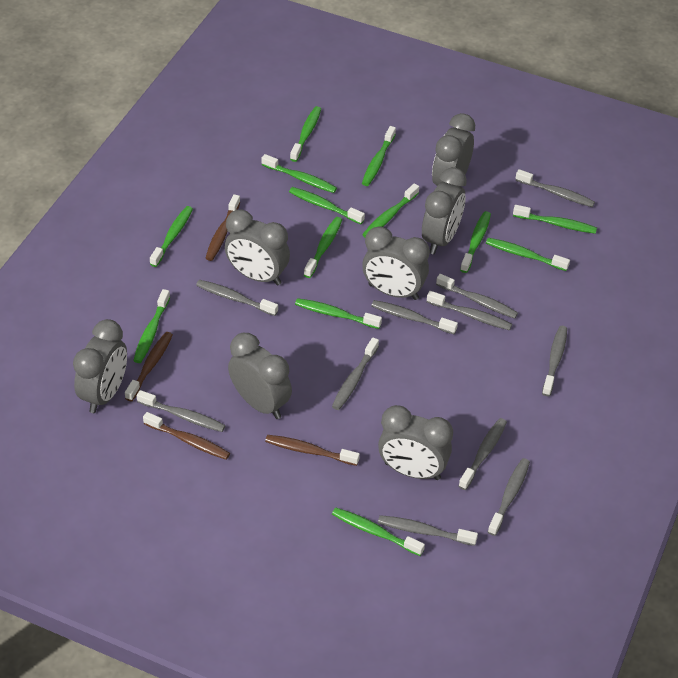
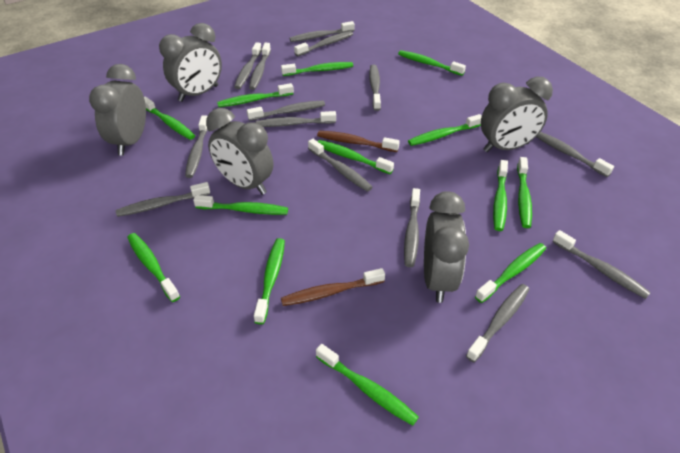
brown toothbrush: 4 -> 2
grey clock: 7 -> 5
grey toothbrush: 11 -> 14

